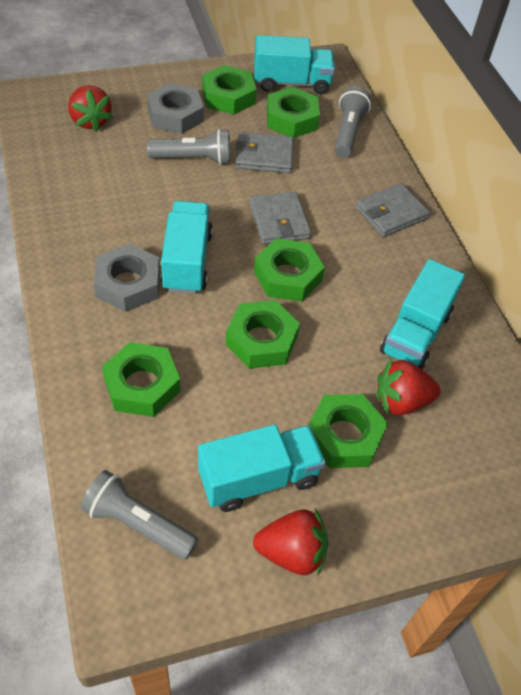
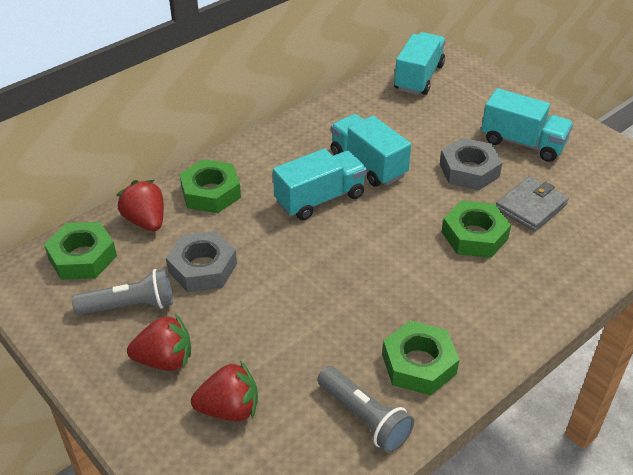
green nut: 6 -> 4
grey flashlight: 3 -> 2
grey wallet: 3 -> 1

